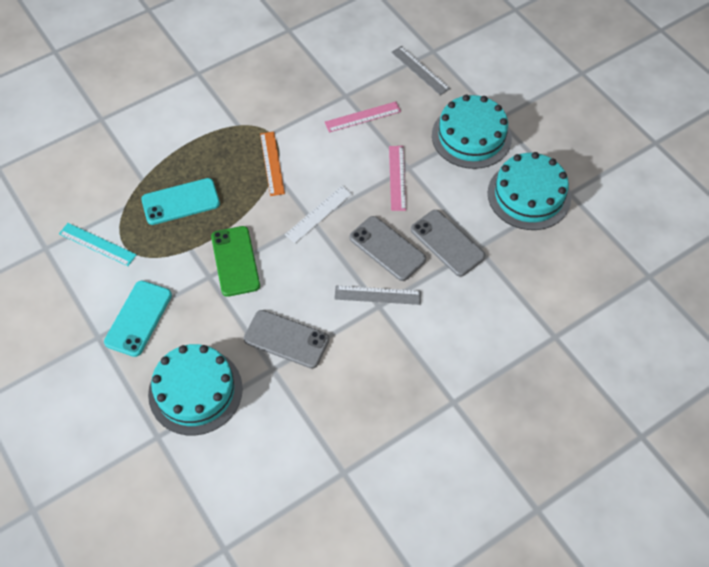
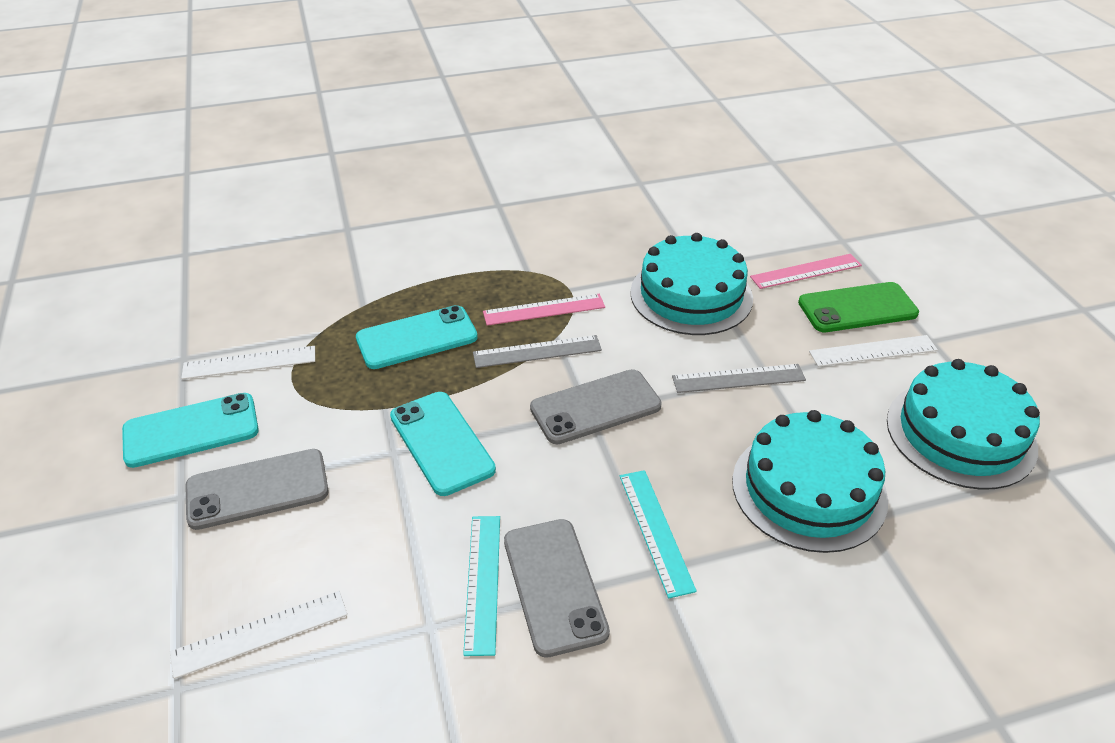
orange ruler: 1 -> 0
turquoise phone: 2 -> 3
turquoise ruler: 1 -> 2
white ruler: 1 -> 3

